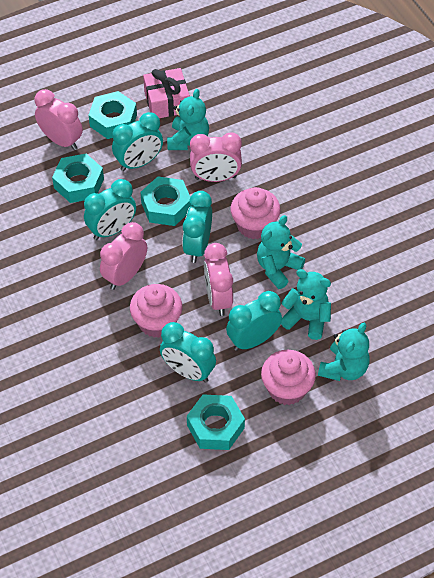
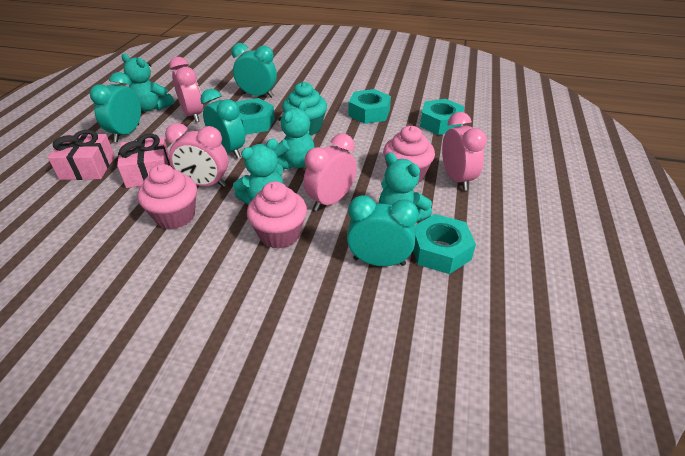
pink gift: 1 -> 2
turquoise clock: 5 -> 4
turquoise cupcake: 0 -> 1

